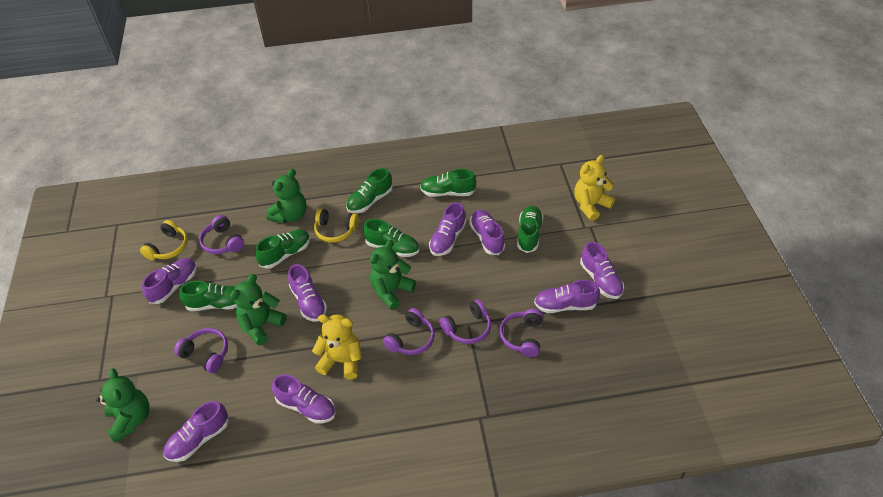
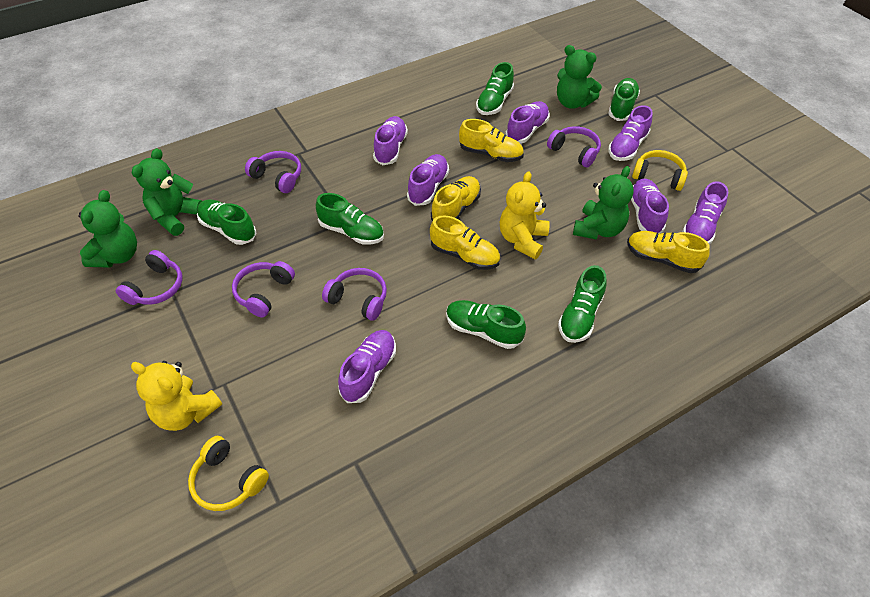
purple shoe: 8 -> 7
yellow shoe: 0 -> 4

